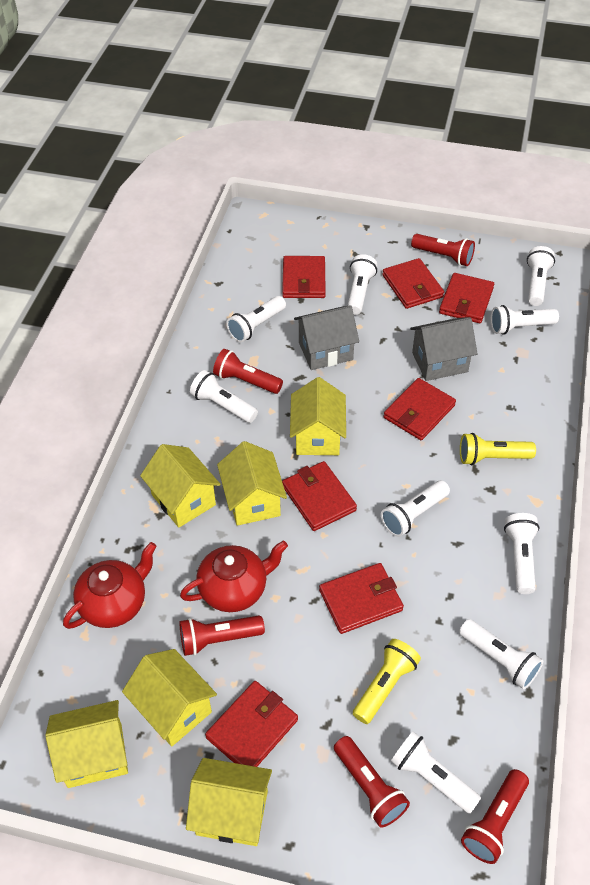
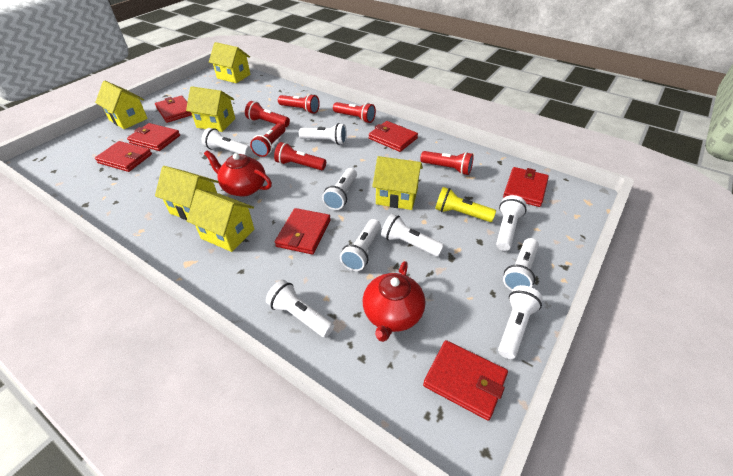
grey house: 2 -> 0
red flashlight: 5 -> 6
yellow flashlight: 2 -> 1

